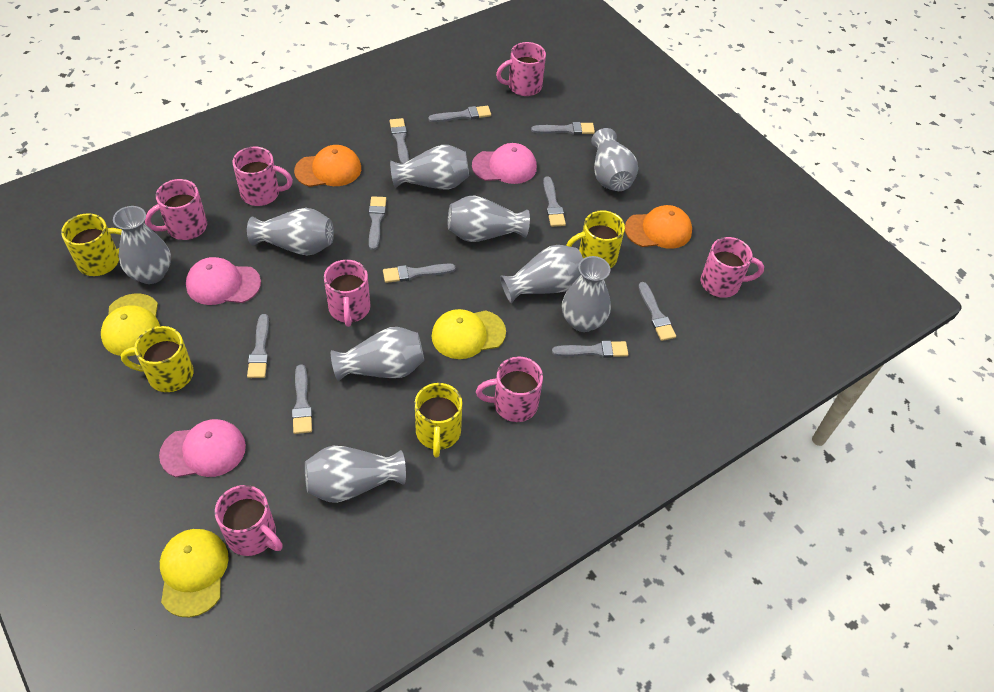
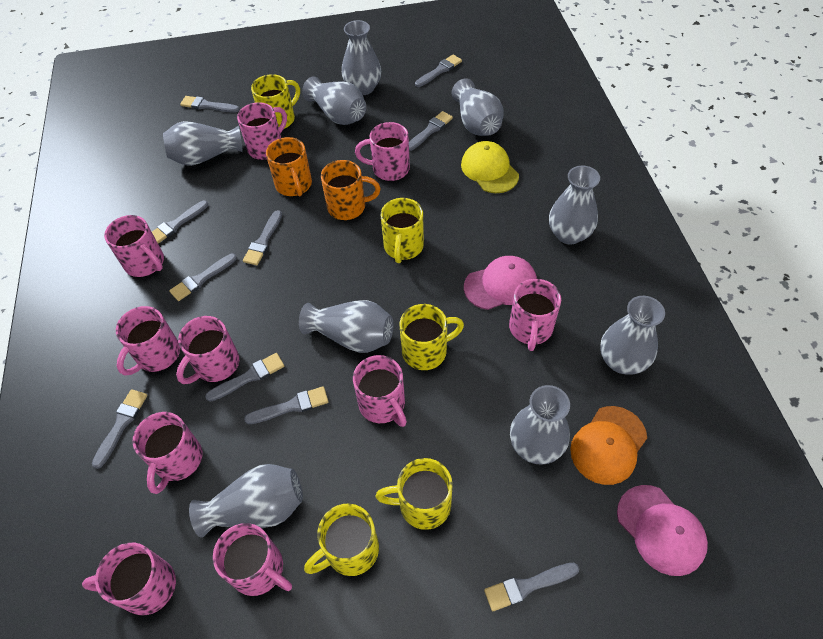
orange cap: 2 -> 1
orange mug: 0 -> 2
pink cap: 3 -> 2
pink mug: 7 -> 10
yellow cap: 3 -> 1
yellow mug: 4 -> 5

